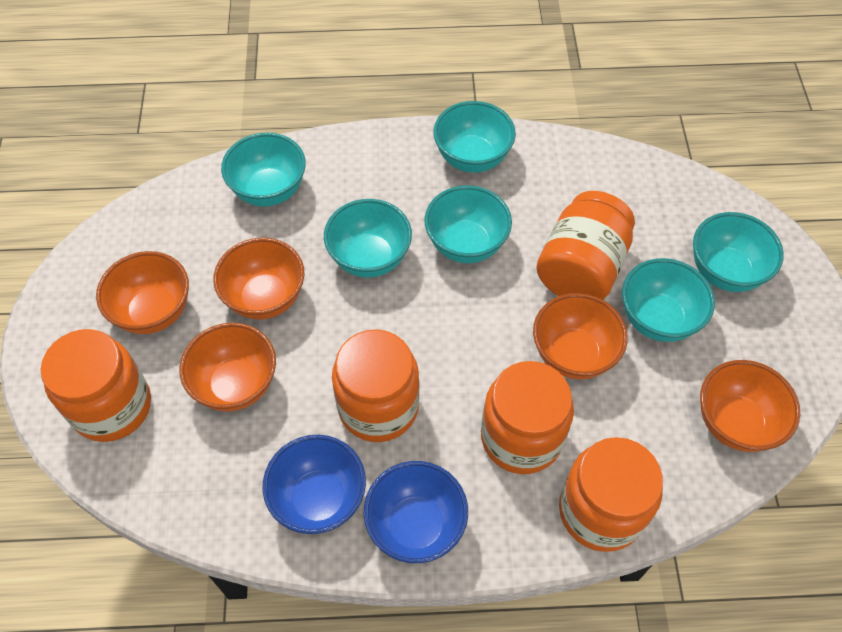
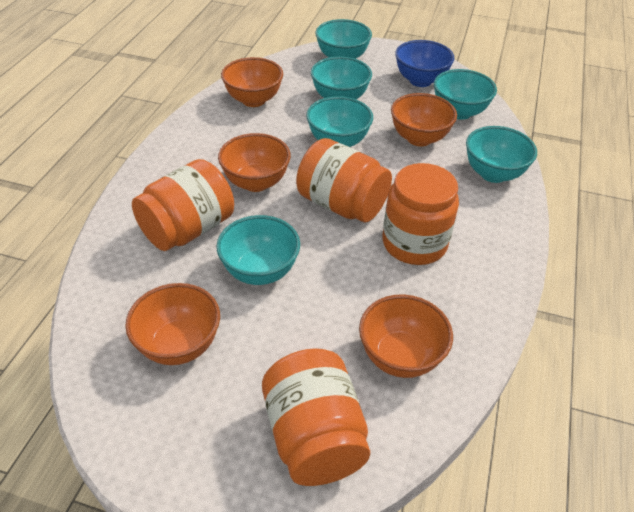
blue bowl: 2 -> 1
orange jar: 5 -> 4

